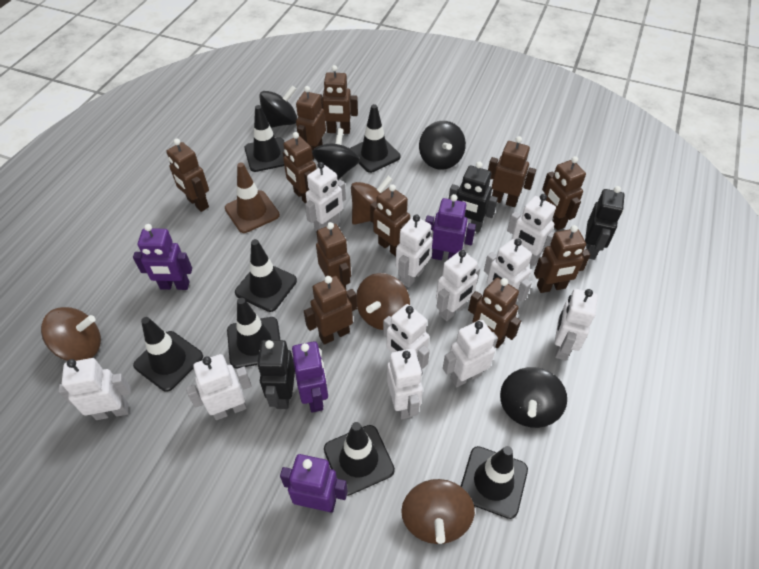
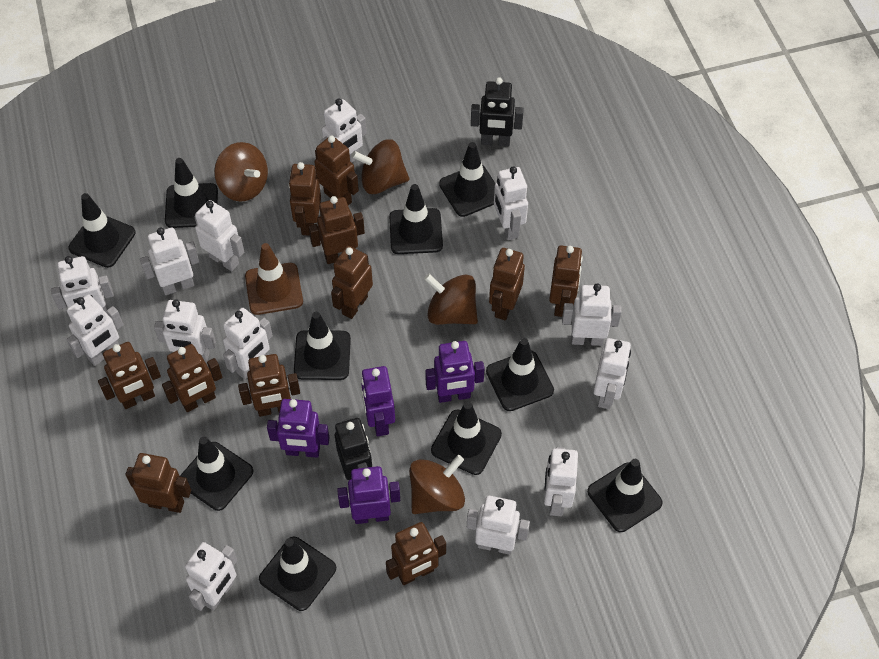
black robot: 3 -> 2
black spinning top: 4 -> 0
black traffic cone: 7 -> 10
white robot: 11 -> 13

